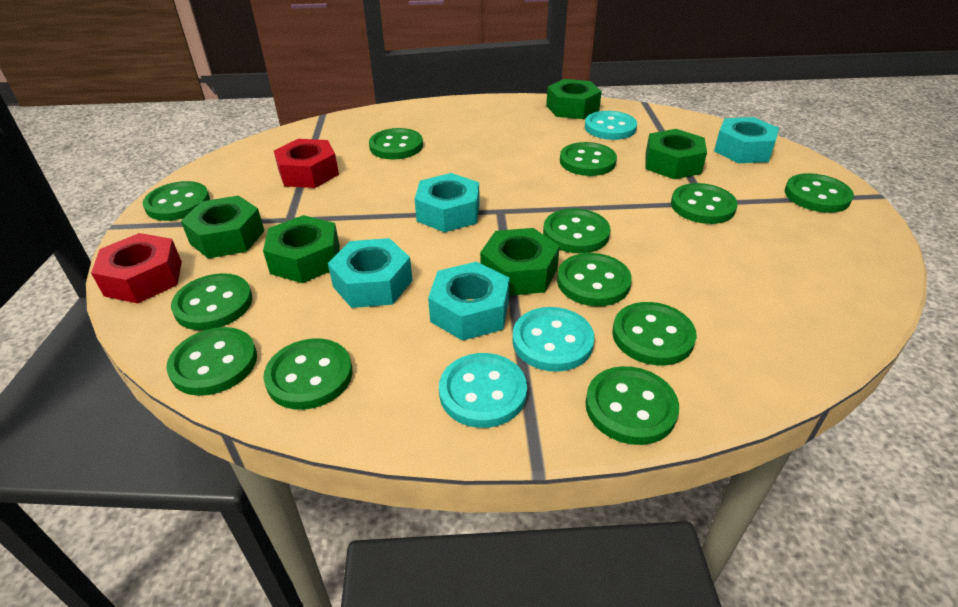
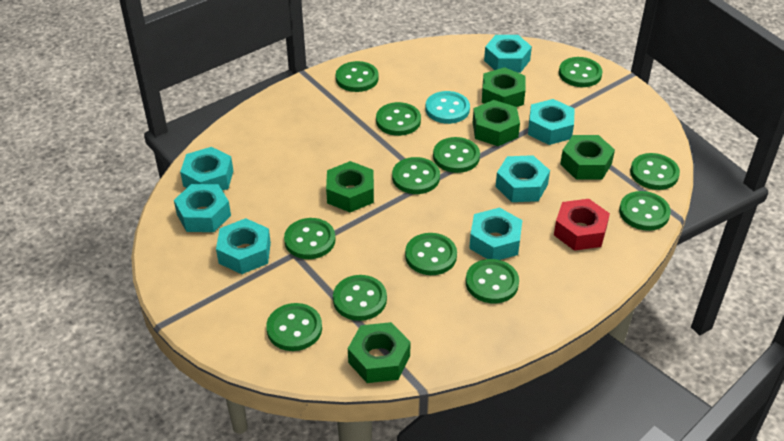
red nut: 2 -> 1
turquoise button: 3 -> 1
turquoise nut: 4 -> 7

